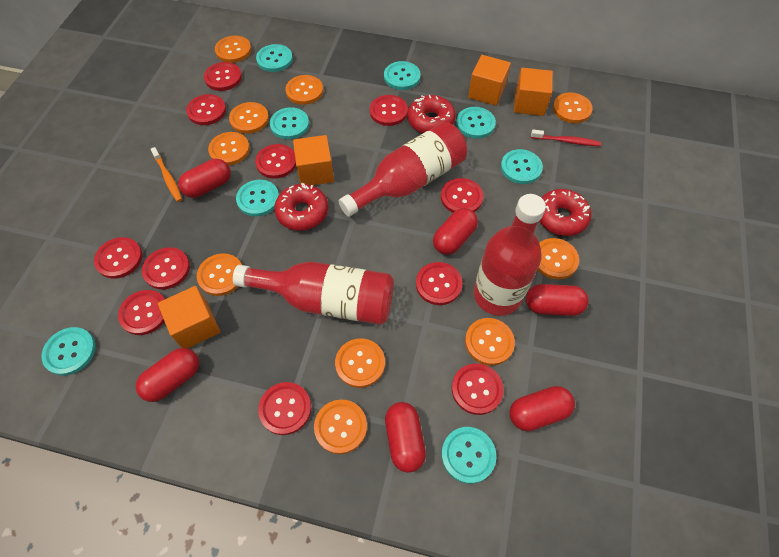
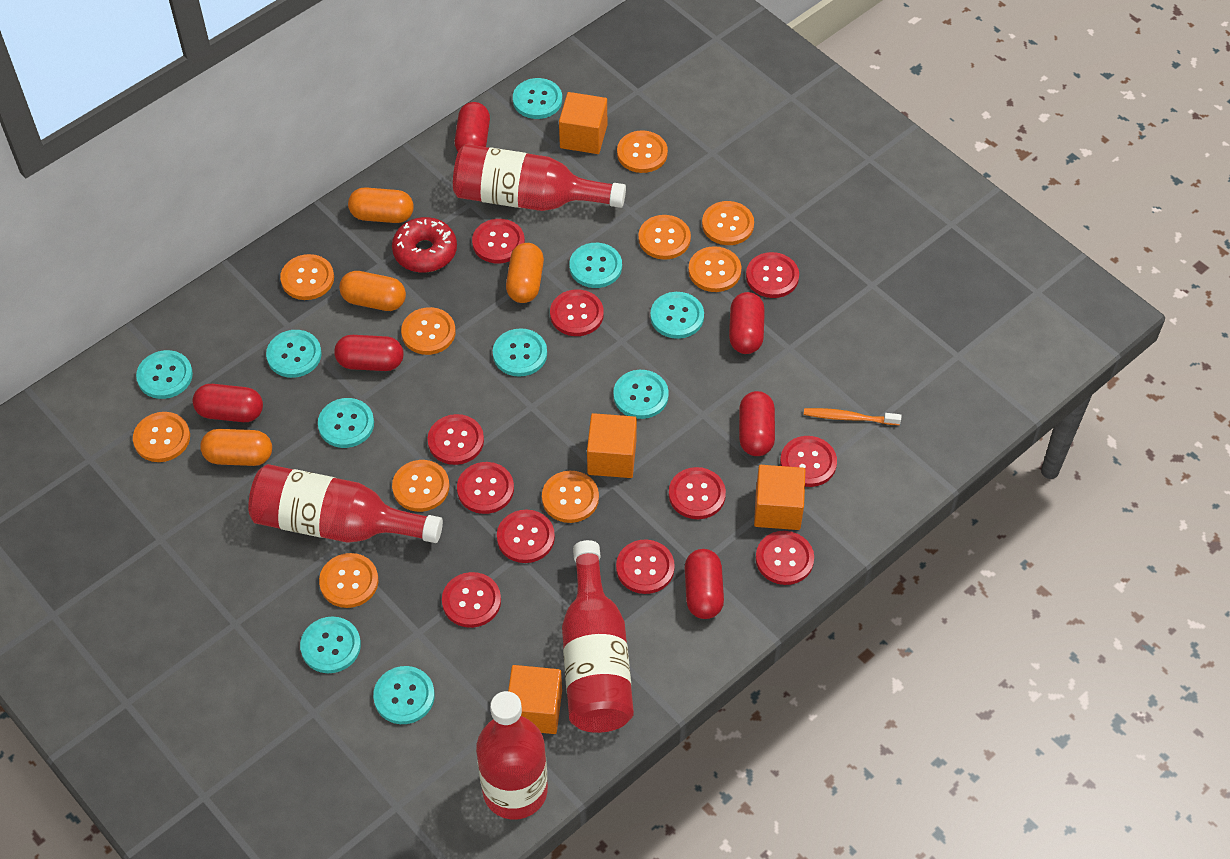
orange capsule: 0 -> 4
red bottle: 3 -> 4
red donut: 3 -> 1
red toothbrush: 1 -> 0
turquoise button: 8 -> 10

